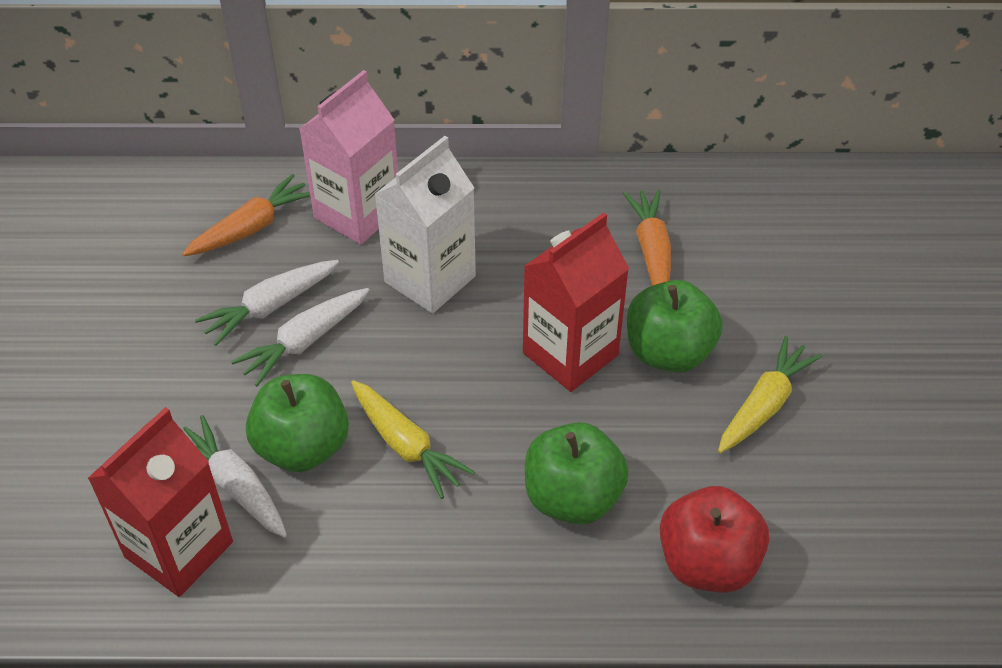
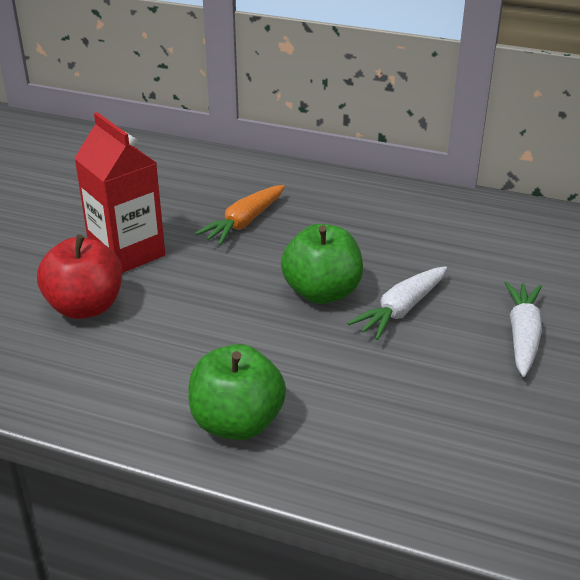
green apple: 3 -> 2
orange carrot: 2 -> 1
pink carton: 1 -> 0
red carton: 2 -> 1
white carrot: 3 -> 2
white carton: 1 -> 0
yellow carrot: 2 -> 0

